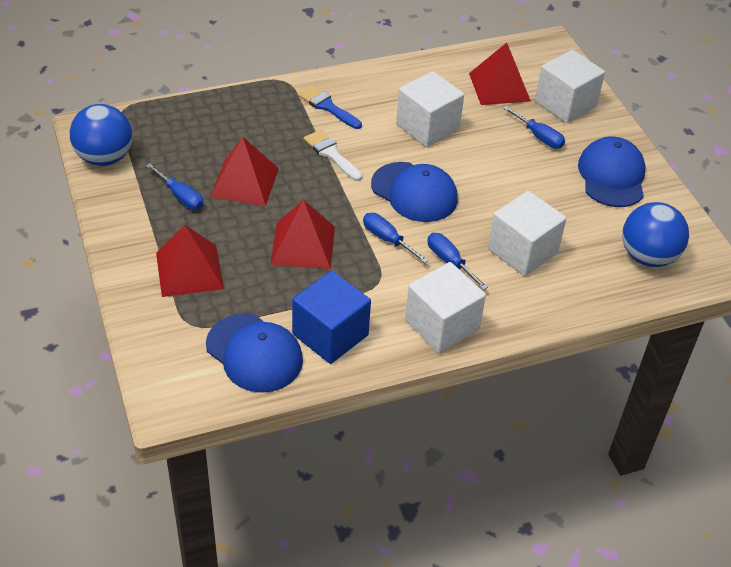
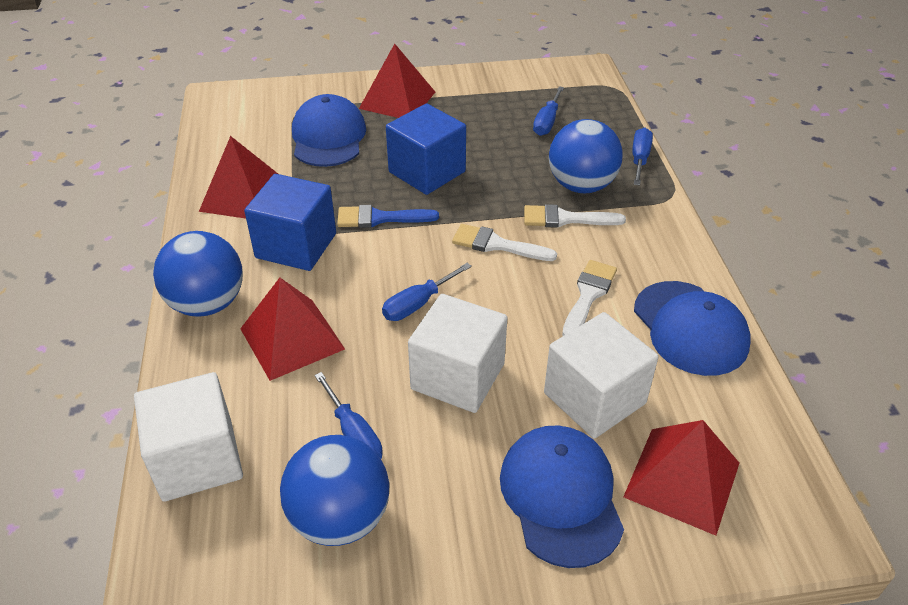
blue ball: 2 -> 3
blue cube: 1 -> 2
white brush: 1 -> 3
white cube: 4 -> 3

